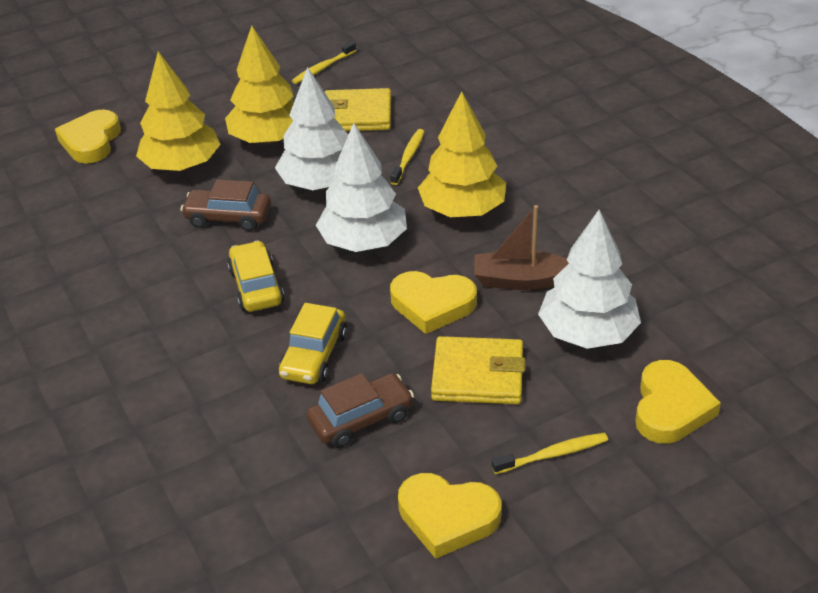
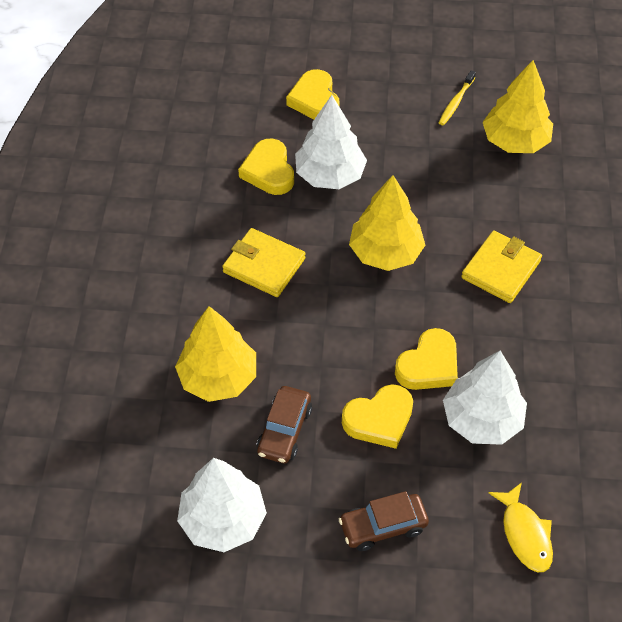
brown boat: 1 -> 0
yellow car: 2 -> 0
yellow fish: 0 -> 1
yellow toothbrush: 3 -> 1

